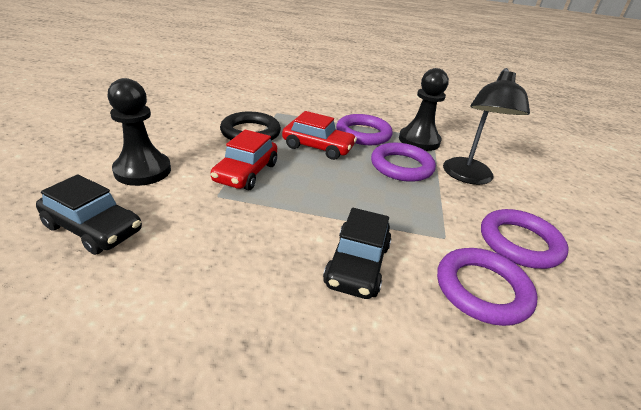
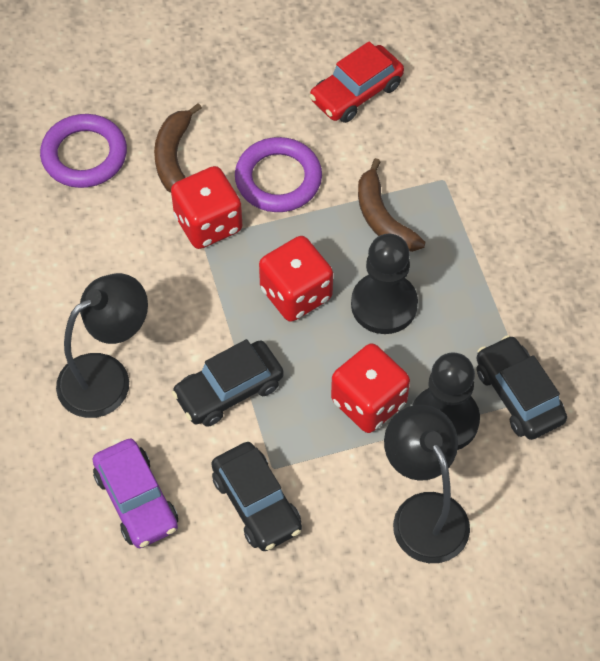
black car: 2 -> 3
black lamp: 1 -> 2
black ring: 1 -> 0
brown banana: 0 -> 2
purple car: 0 -> 1
purple ring: 4 -> 2
red car: 2 -> 1
red dice: 0 -> 3

